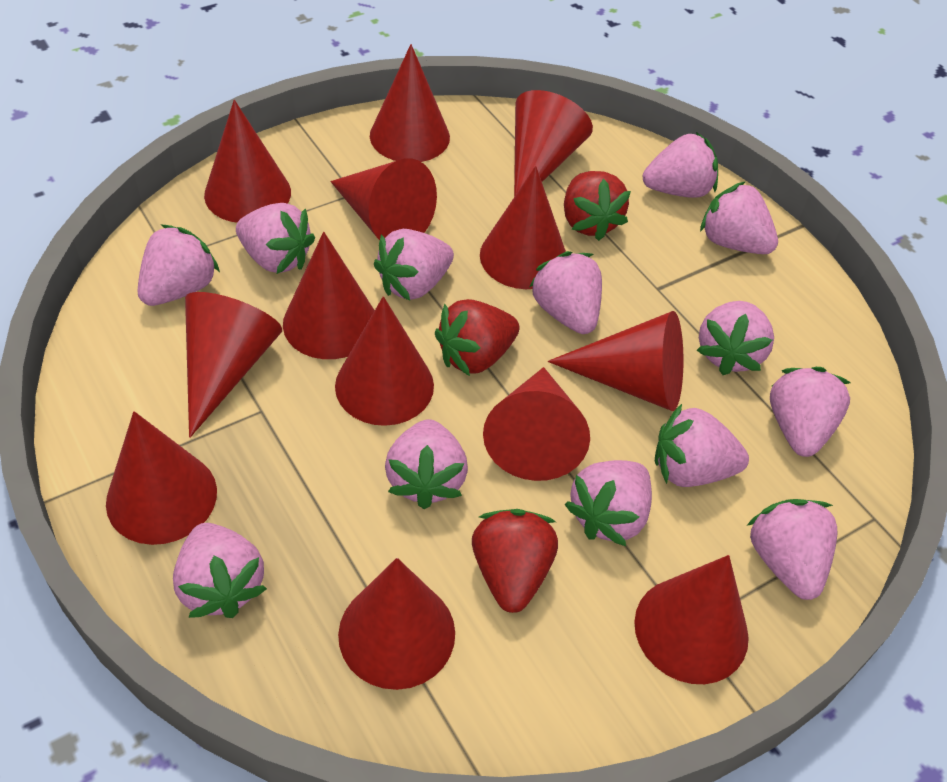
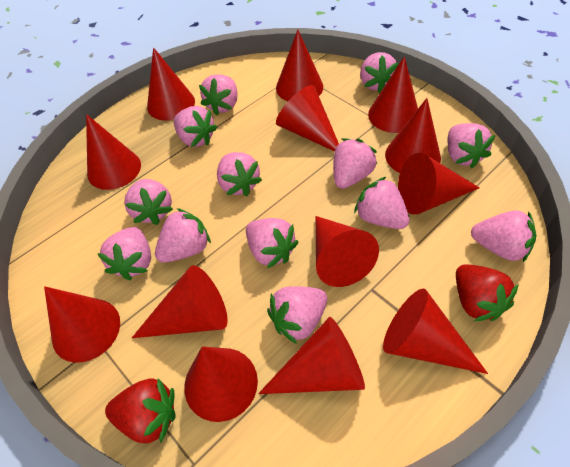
red strawberry: 3 -> 2

